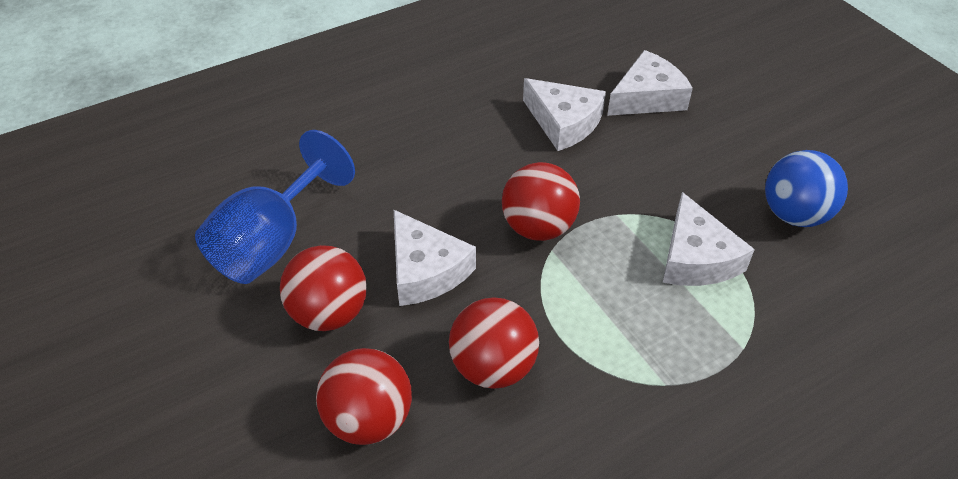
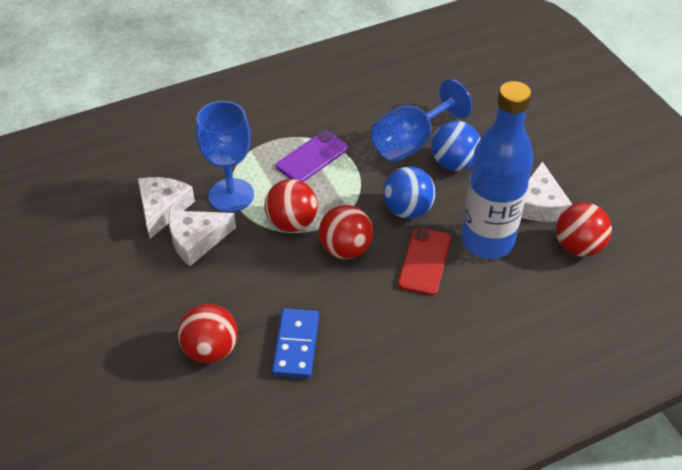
blue ball: 1 -> 2
blue bottle: 0 -> 1
blue domino: 0 -> 1
blue goblet: 1 -> 2
purple phone: 0 -> 1
red phone: 0 -> 1
white cheese: 4 -> 3

